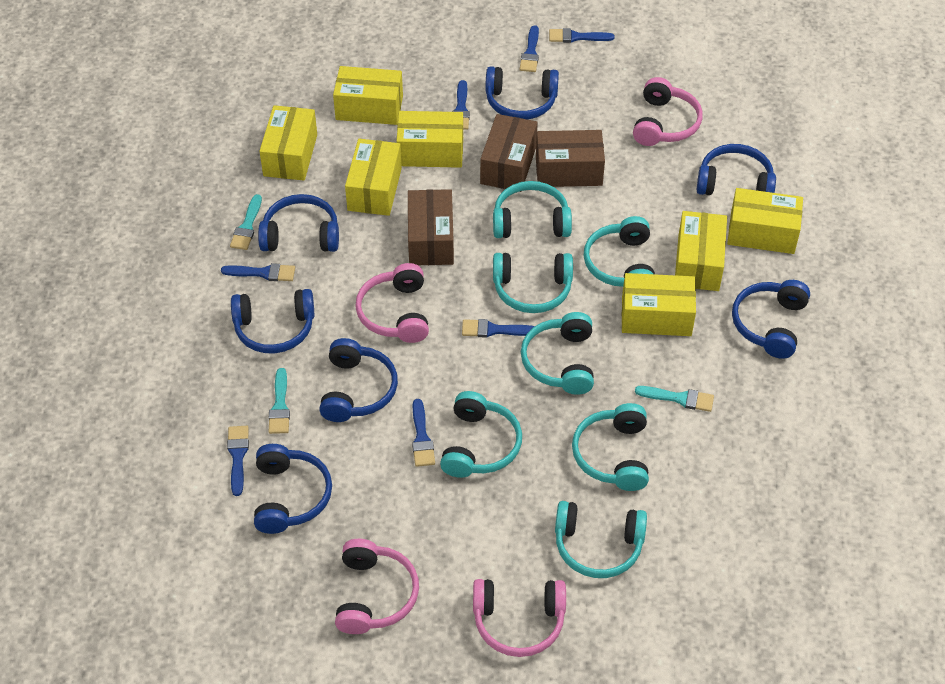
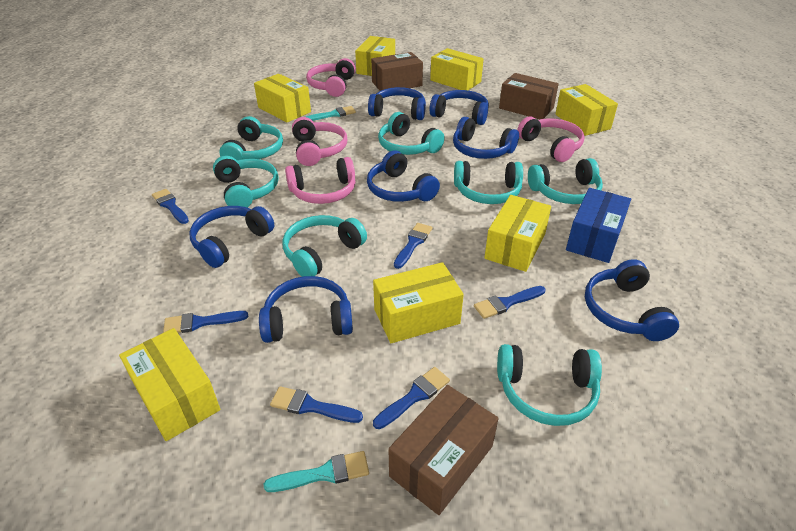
blue box: 0 -> 1
blue brush: 7 -> 6
turquoise brush: 3 -> 2

